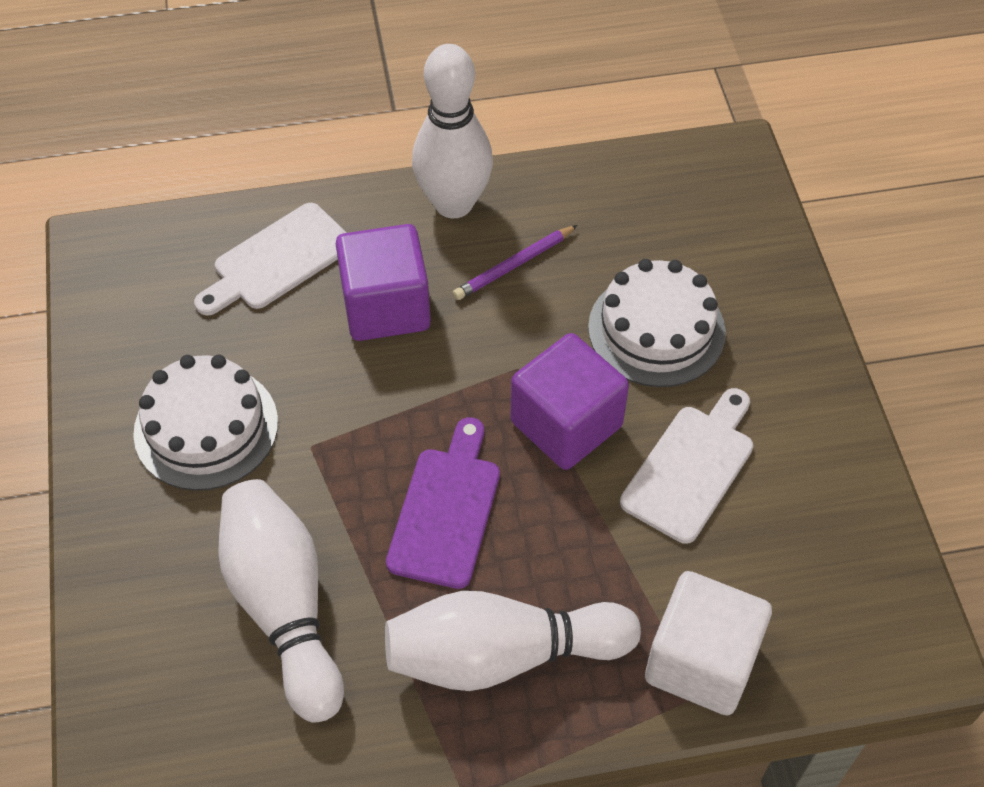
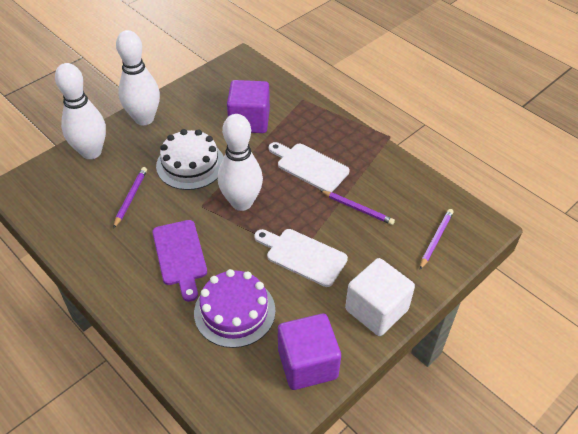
purple cake: 0 -> 1
purple pencil: 1 -> 3
white cake: 2 -> 1

